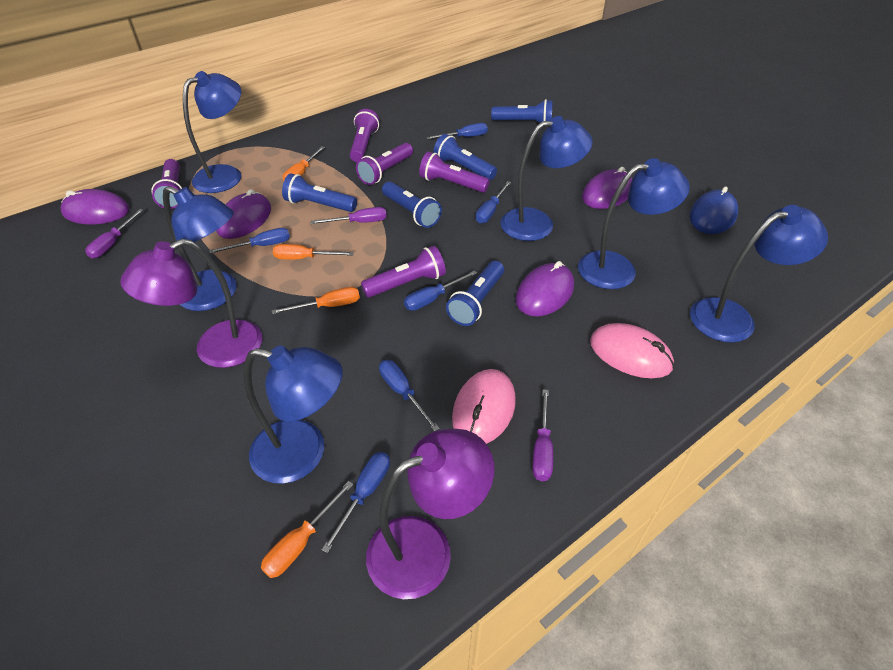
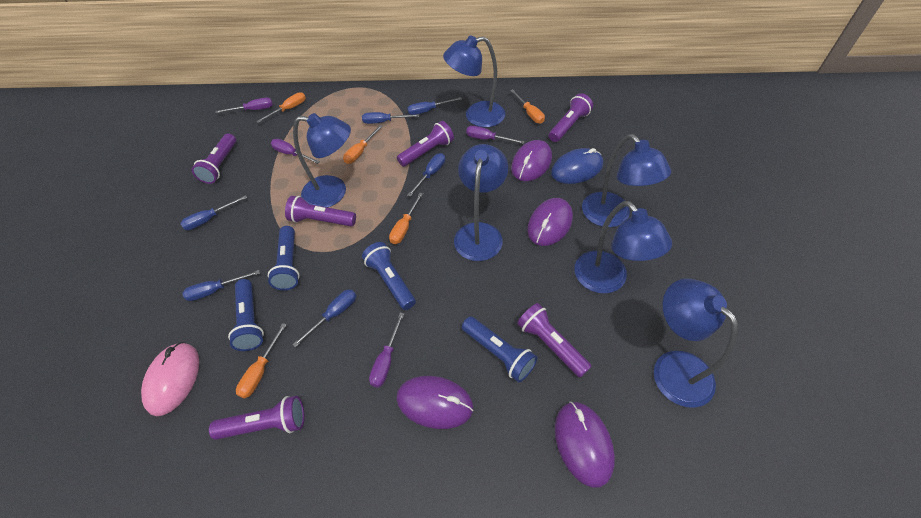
blue flashlight: 5 -> 4
orange screwdriver: 4 -> 5
pink mouse: 2 -> 1
purple flashlight: 5 -> 6
purple lamp: 2 -> 0
purple screwdriver: 3 -> 4

